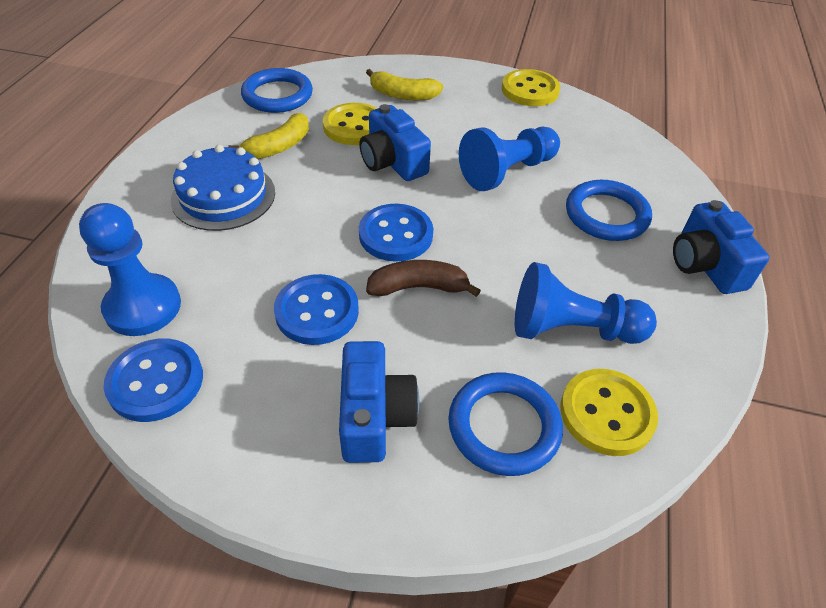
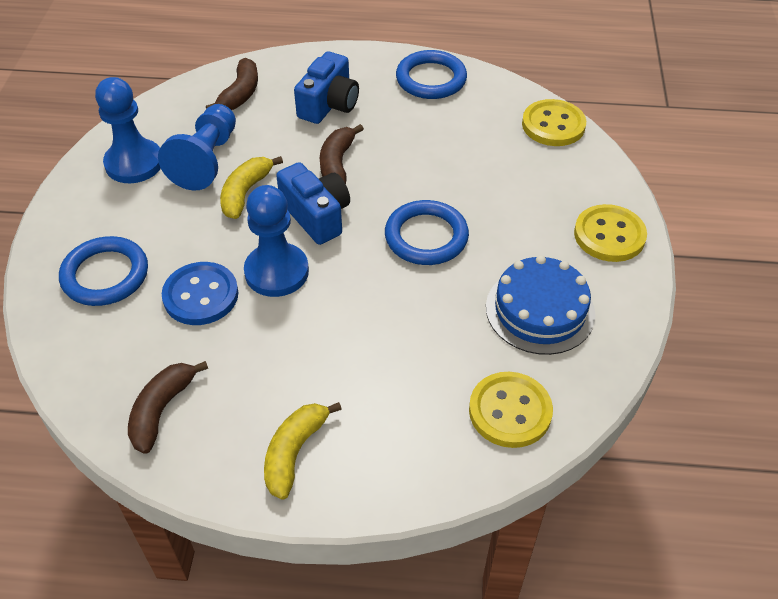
blue button: 3 -> 1
blue camera: 3 -> 2
brown banana: 1 -> 3

